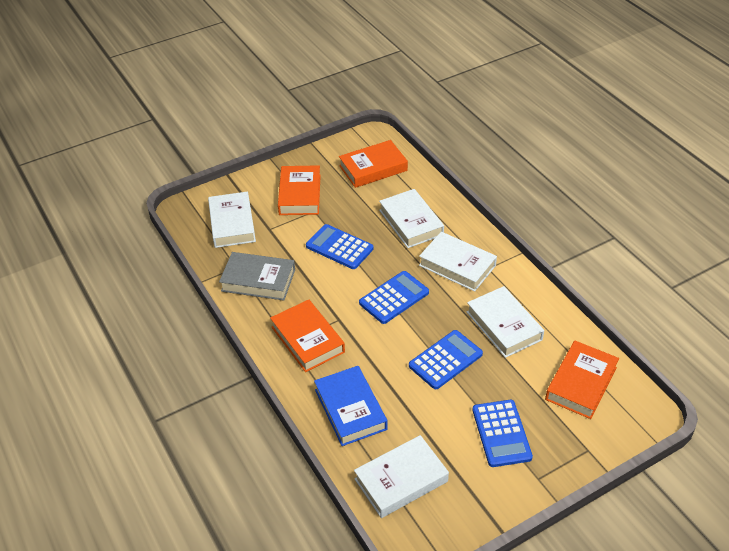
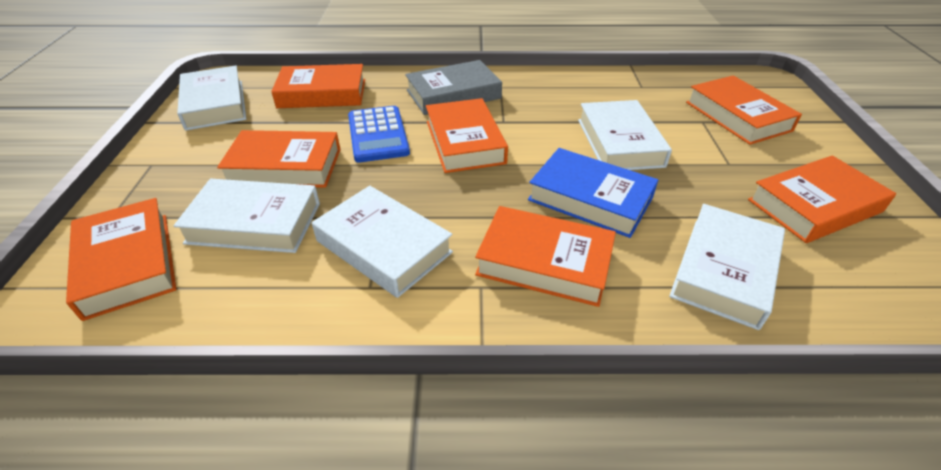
blue calculator: 4 -> 1
orange book: 4 -> 7

